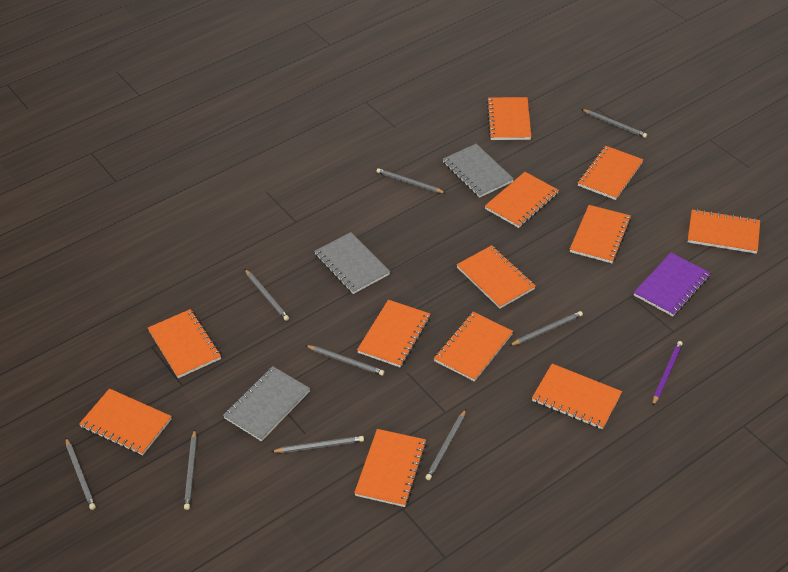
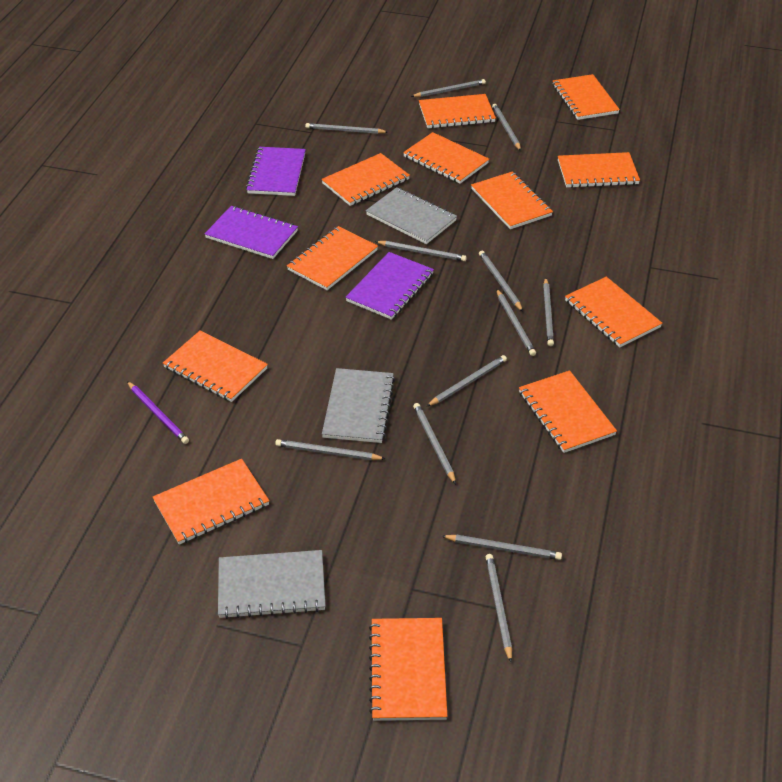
grey pencil: 9 -> 12
purple notebook: 1 -> 3

